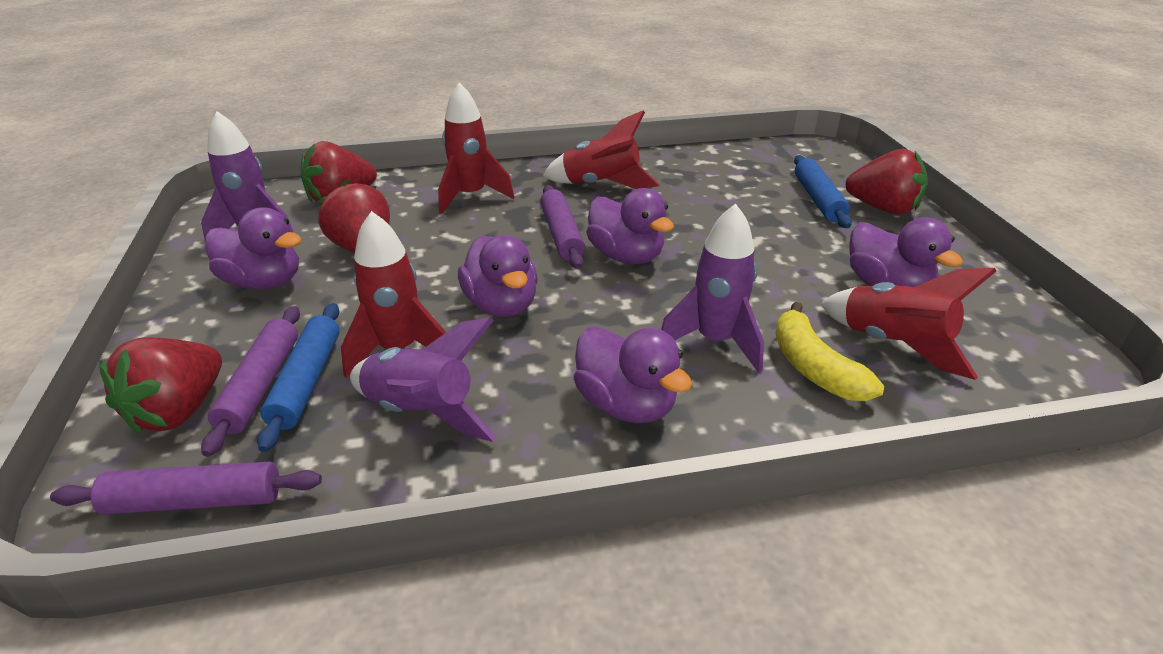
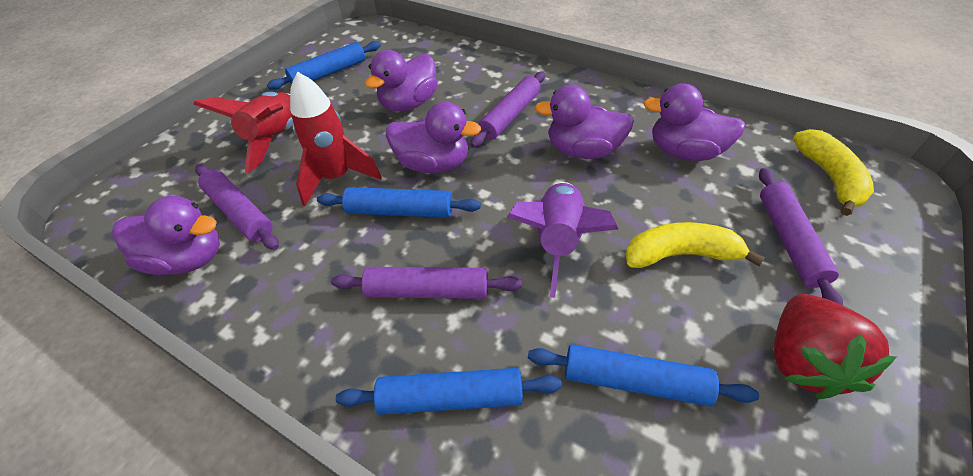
blue rolling pin: 2 -> 4
purple rocket: 3 -> 1
purple rolling pin: 3 -> 4
red rocket: 4 -> 2
red strawberry: 4 -> 1
yellow banana: 1 -> 2

